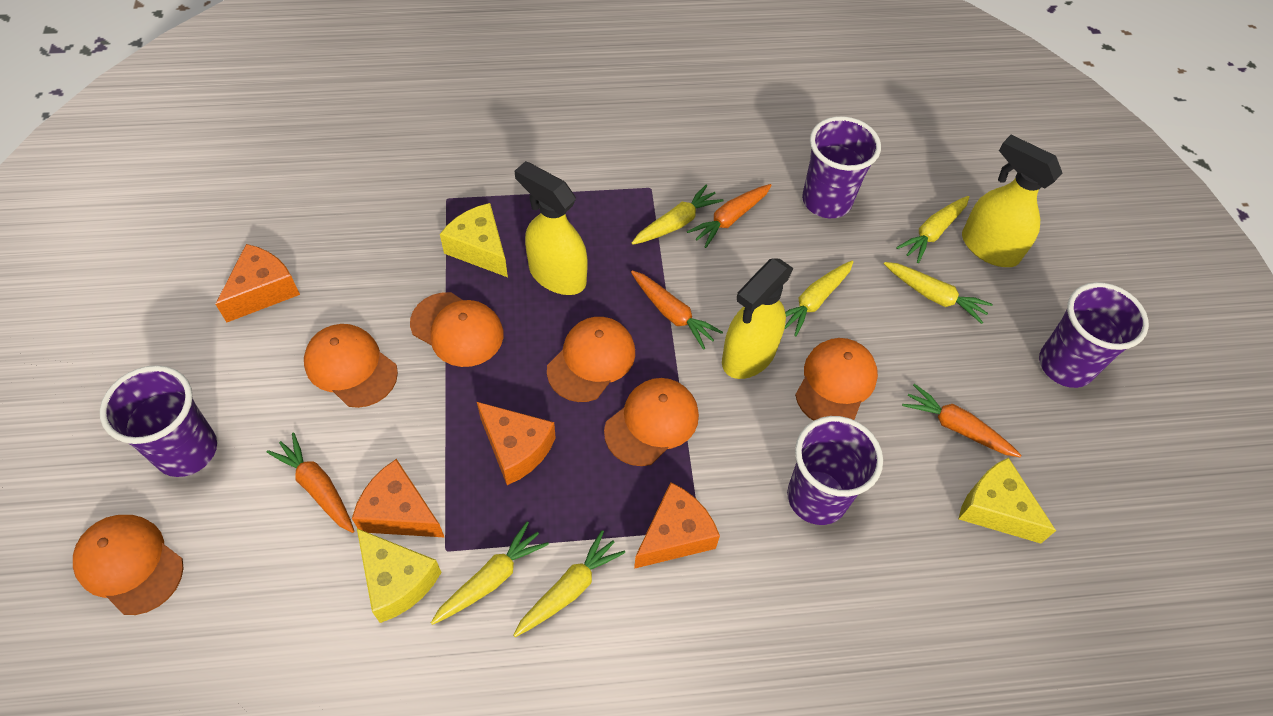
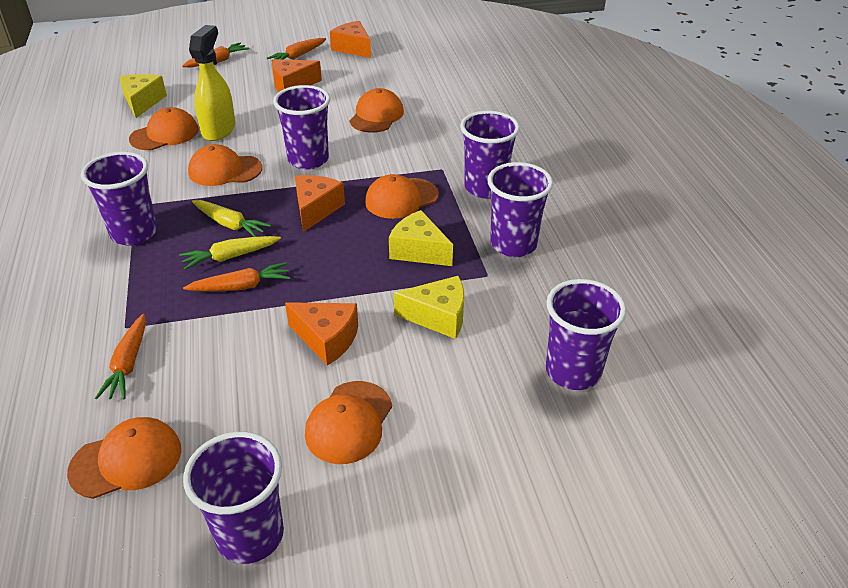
purple cup: 4 -> 6
yellow carrot: 6 -> 2
yellow spray bottle: 3 -> 1

